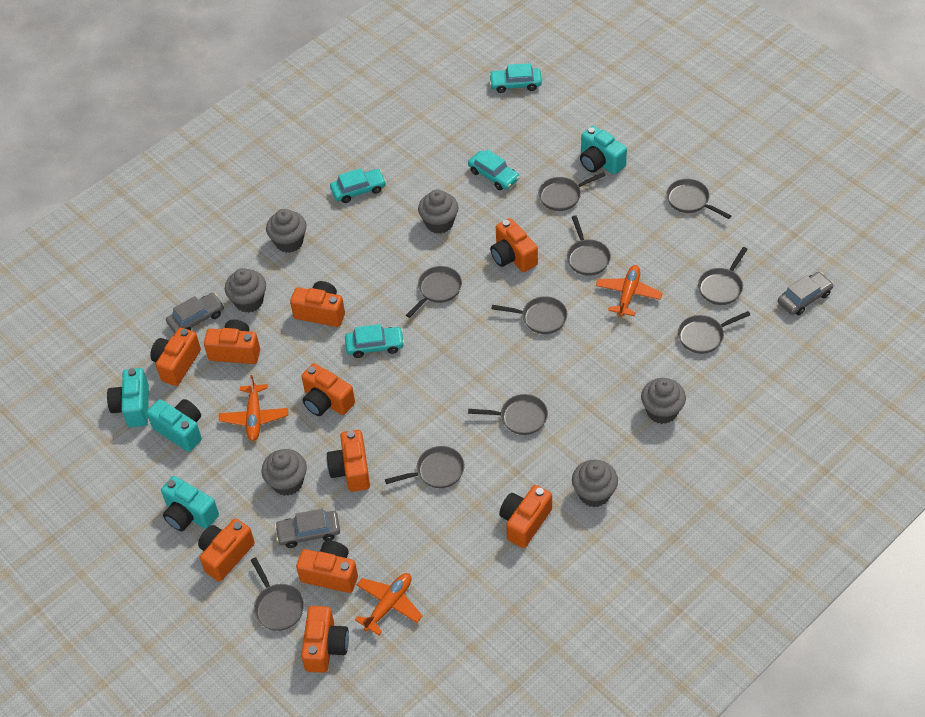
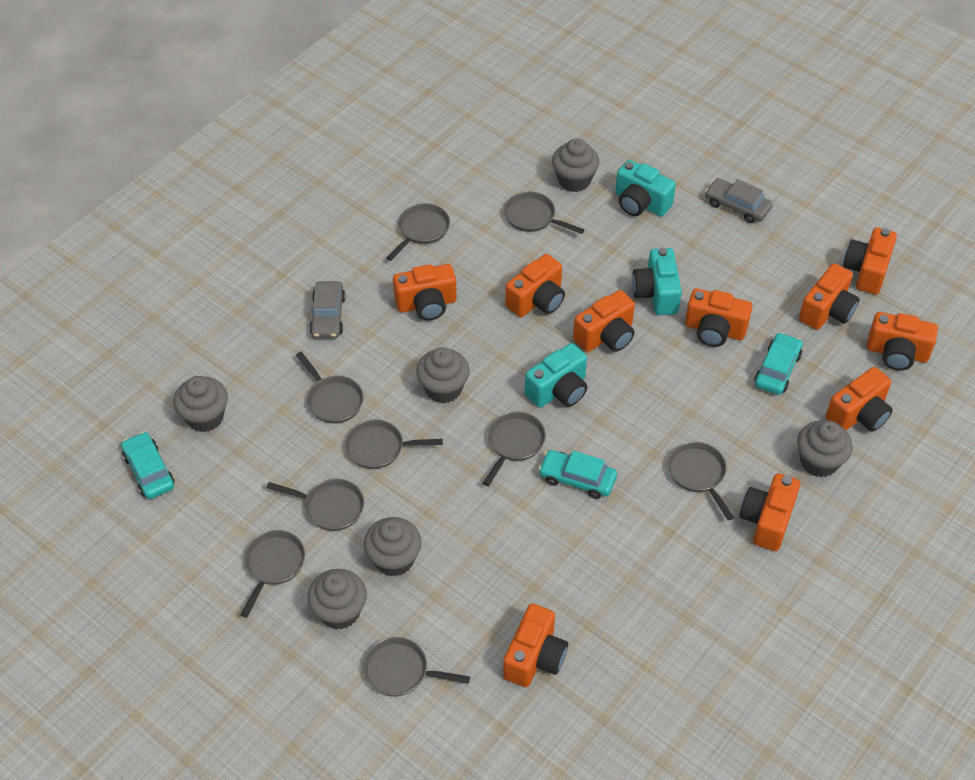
grey car: 3 -> 2
grey pan: 10 -> 9
orange plane: 3 -> 0
turquoise camera: 4 -> 3
turquoise car: 4 -> 3

